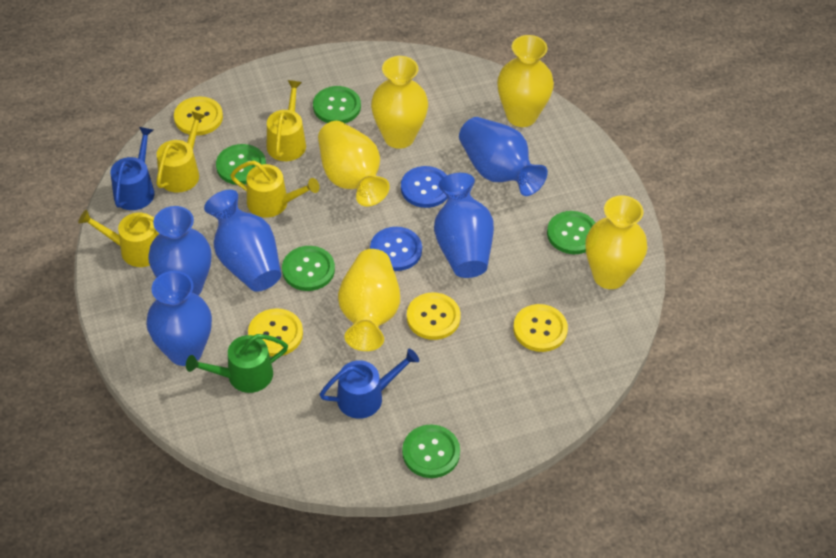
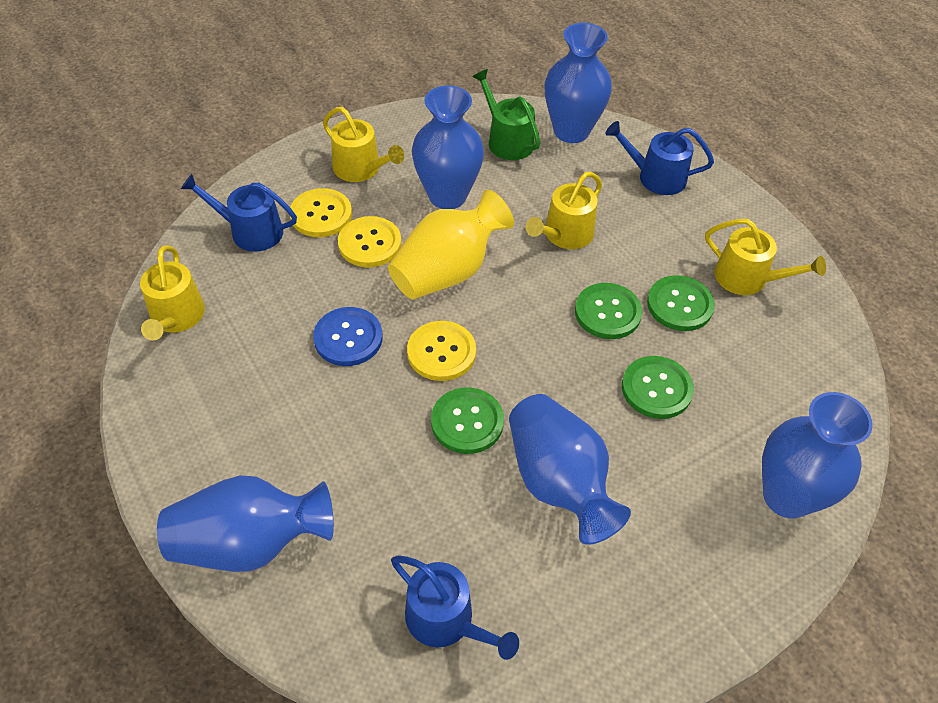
blue button: 2 -> 1
blue watering can: 2 -> 3
green button: 5 -> 4
yellow button: 4 -> 3
yellow vase: 5 -> 1

